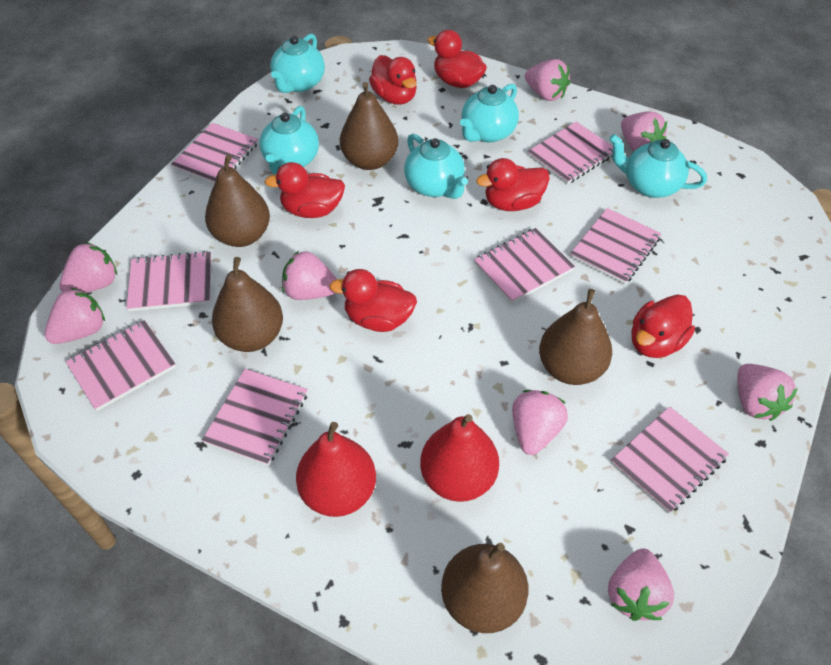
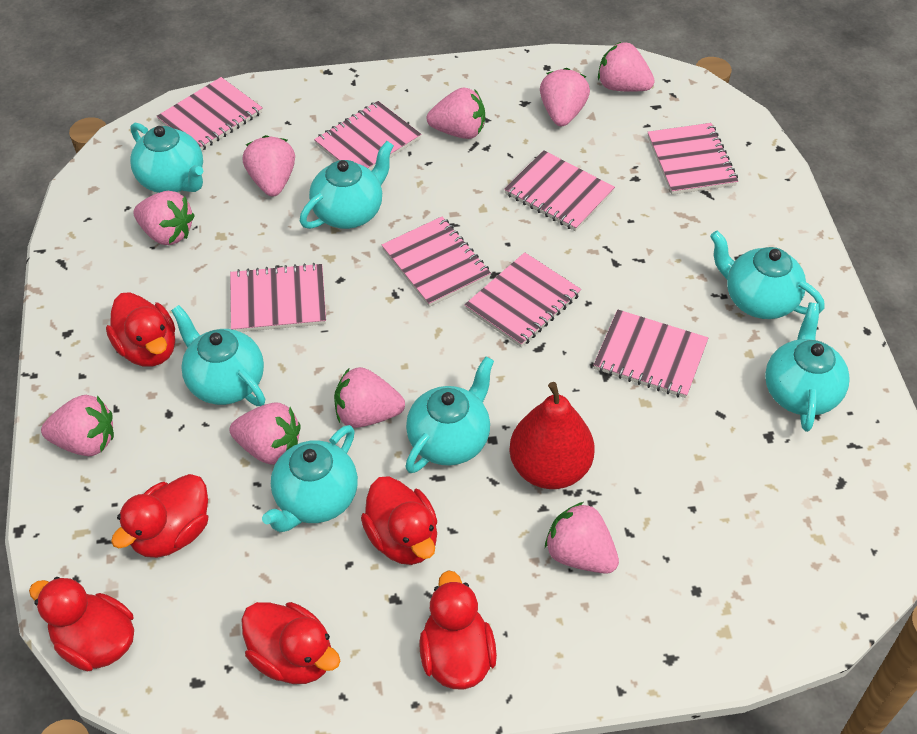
brown pear: 5 -> 0
pink strawberry: 8 -> 9
red pear: 2 -> 1
turquoise teapot: 5 -> 7

